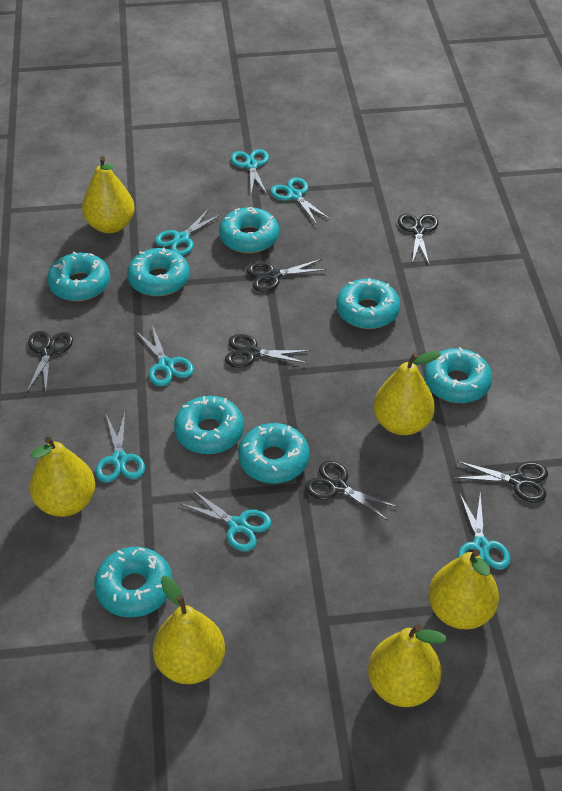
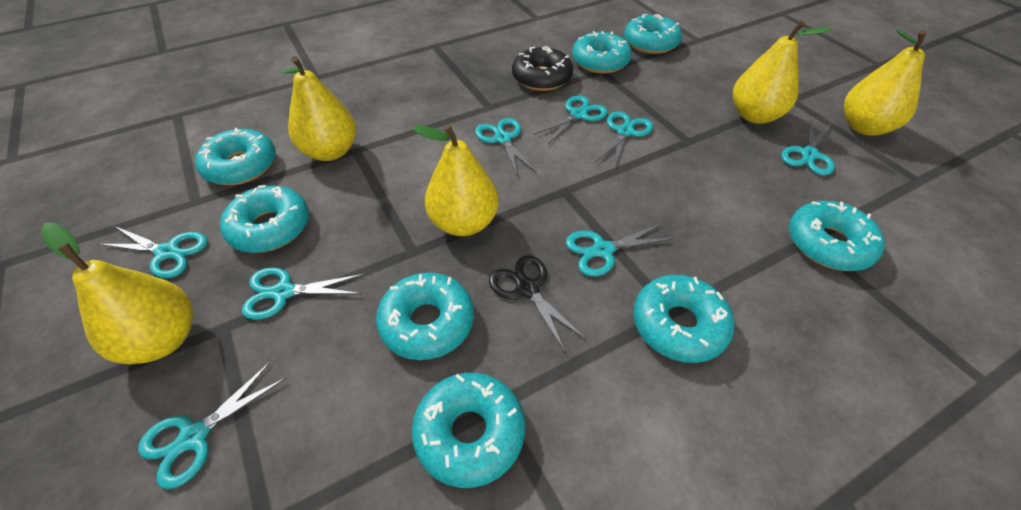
black donut: 0 -> 1
black scissors: 6 -> 1
turquoise scissors: 7 -> 8
yellow pear: 6 -> 5

